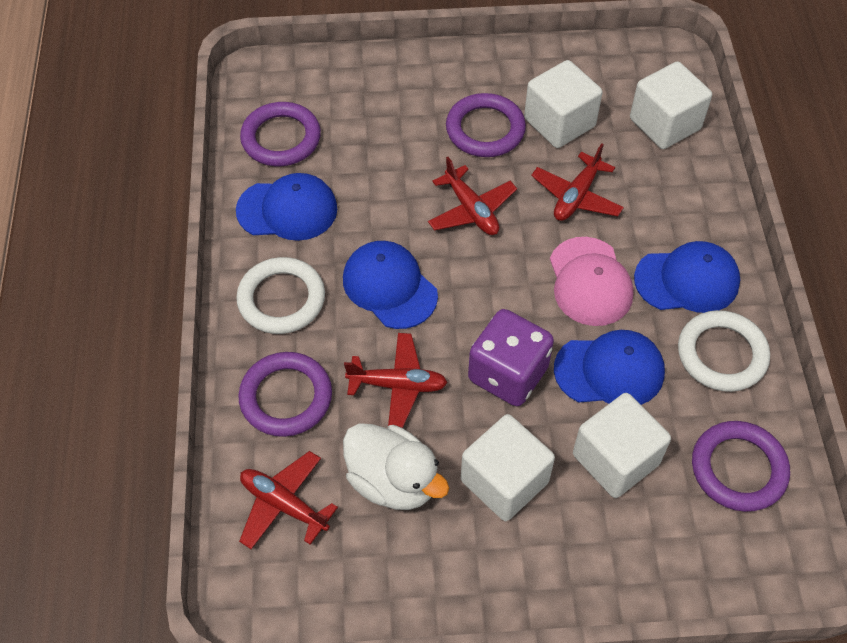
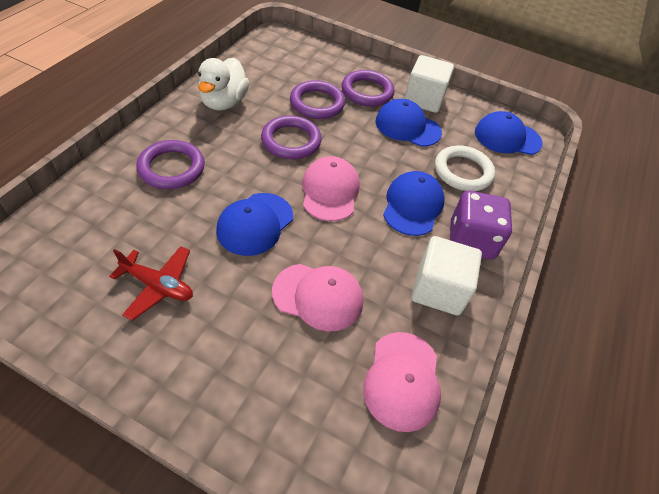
pink cap: 1 -> 3
red plane: 4 -> 1
white cube: 4 -> 2
white ring: 2 -> 1

